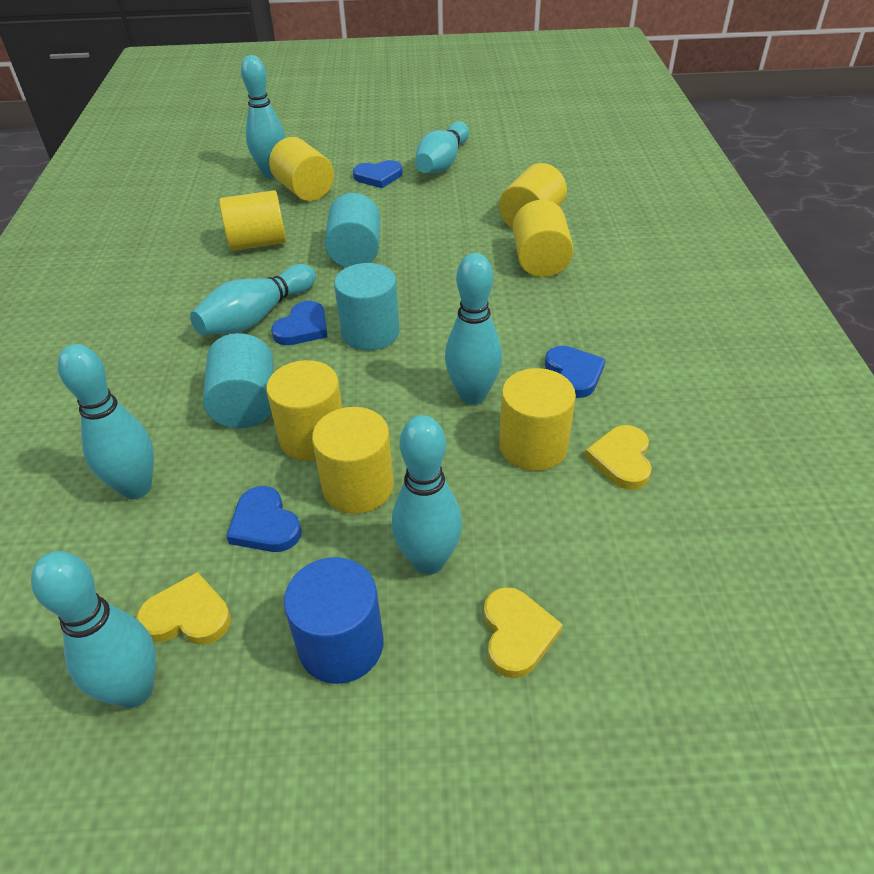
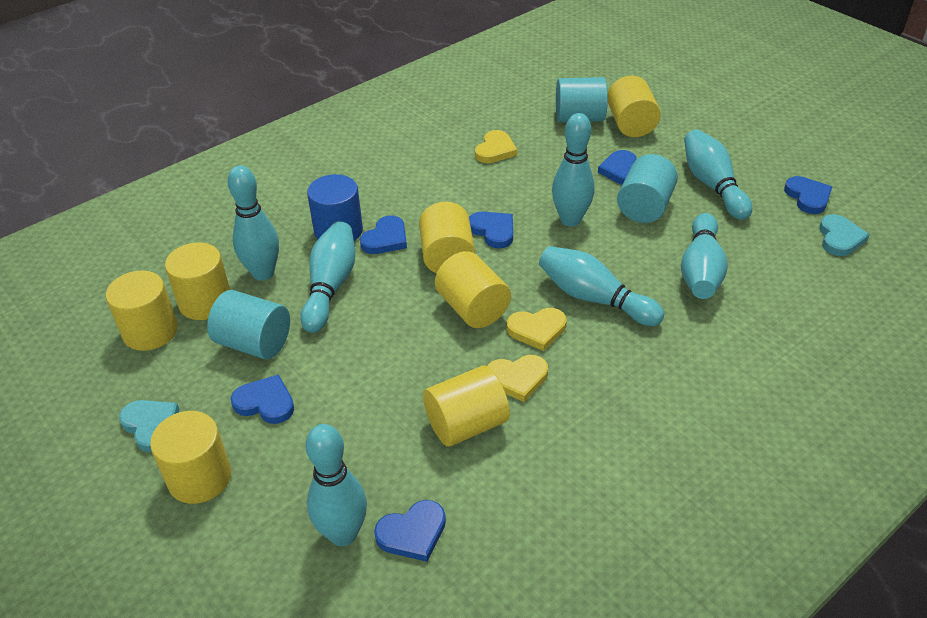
blue heart: 4 -> 6
turquoise heart: 0 -> 2

